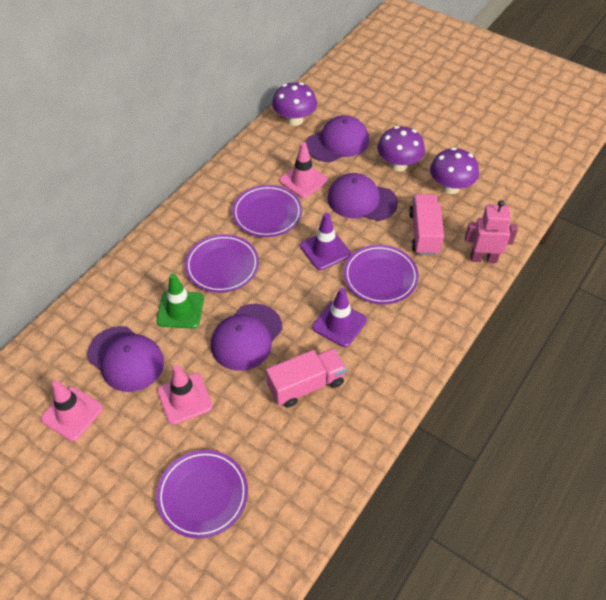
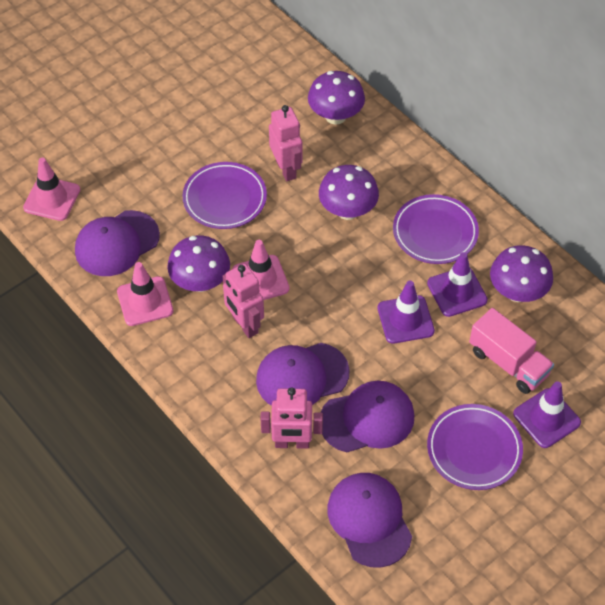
green traffic cone: 1 -> 0
pink robot: 1 -> 3
pink truck: 2 -> 1
purple mushroom: 3 -> 4
purple plate: 4 -> 3
purple traffic cone: 2 -> 3

